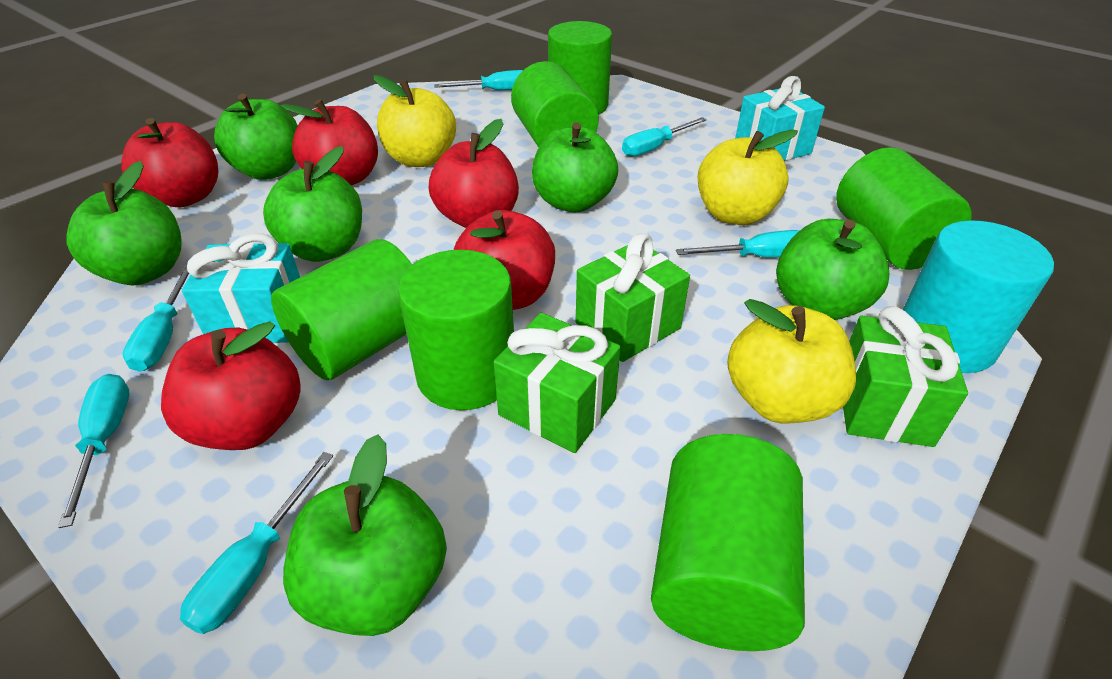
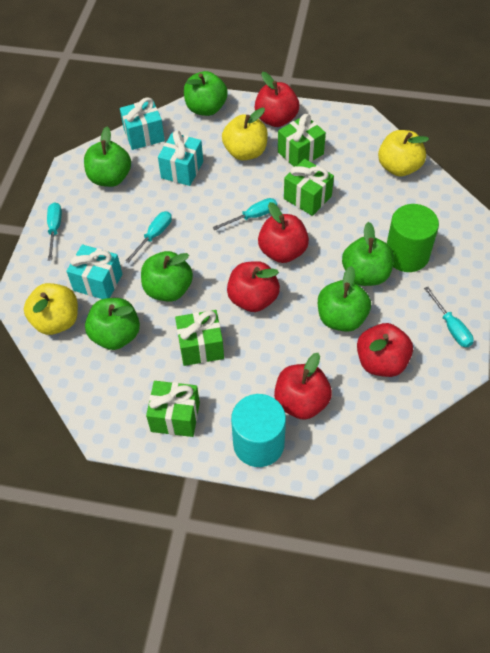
green cylinder: 6 -> 1
green gift: 3 -> 4
turquoise gift: 2 -> 3
turquoise screwdriver: 6 -> 4

